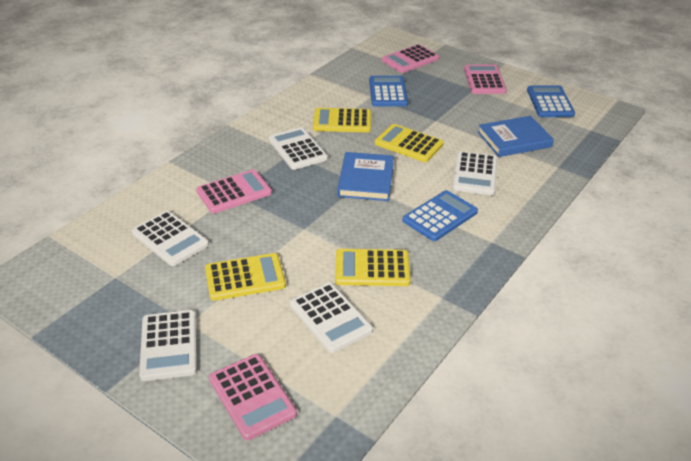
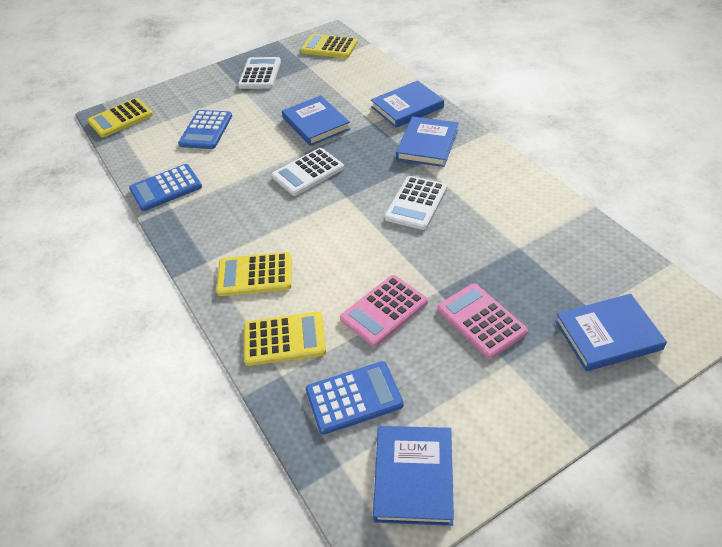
blue book: 2 -> 5
pink calculator: 4 -> 2
white calculator: 5 -> 3

